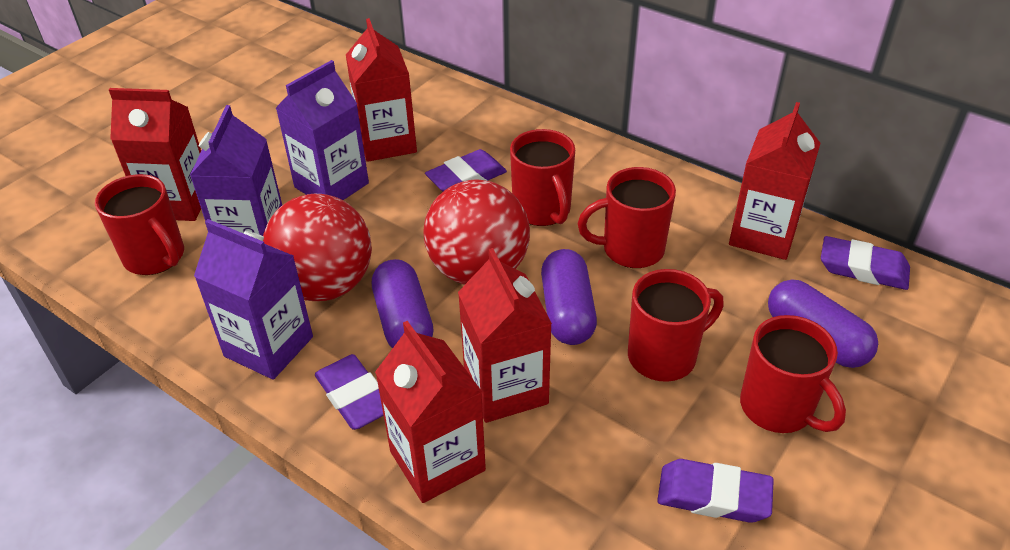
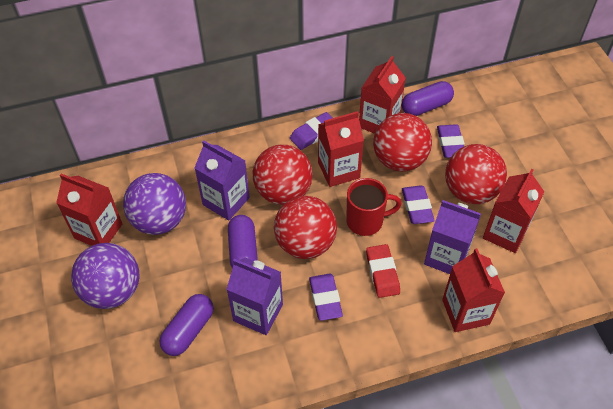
purple ball: 0 -> 2
red ball: 2 -> 4
red eraser: 0 -> 1
red mug: 5 -> 1

